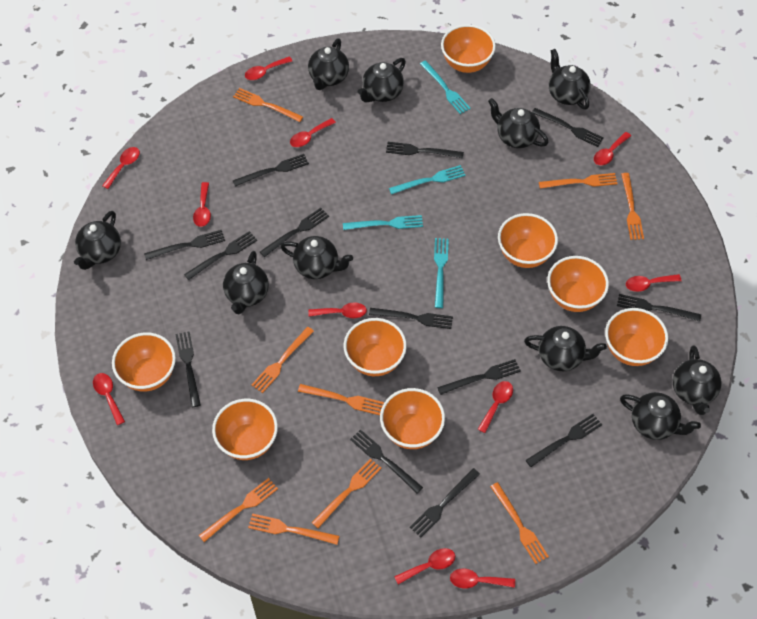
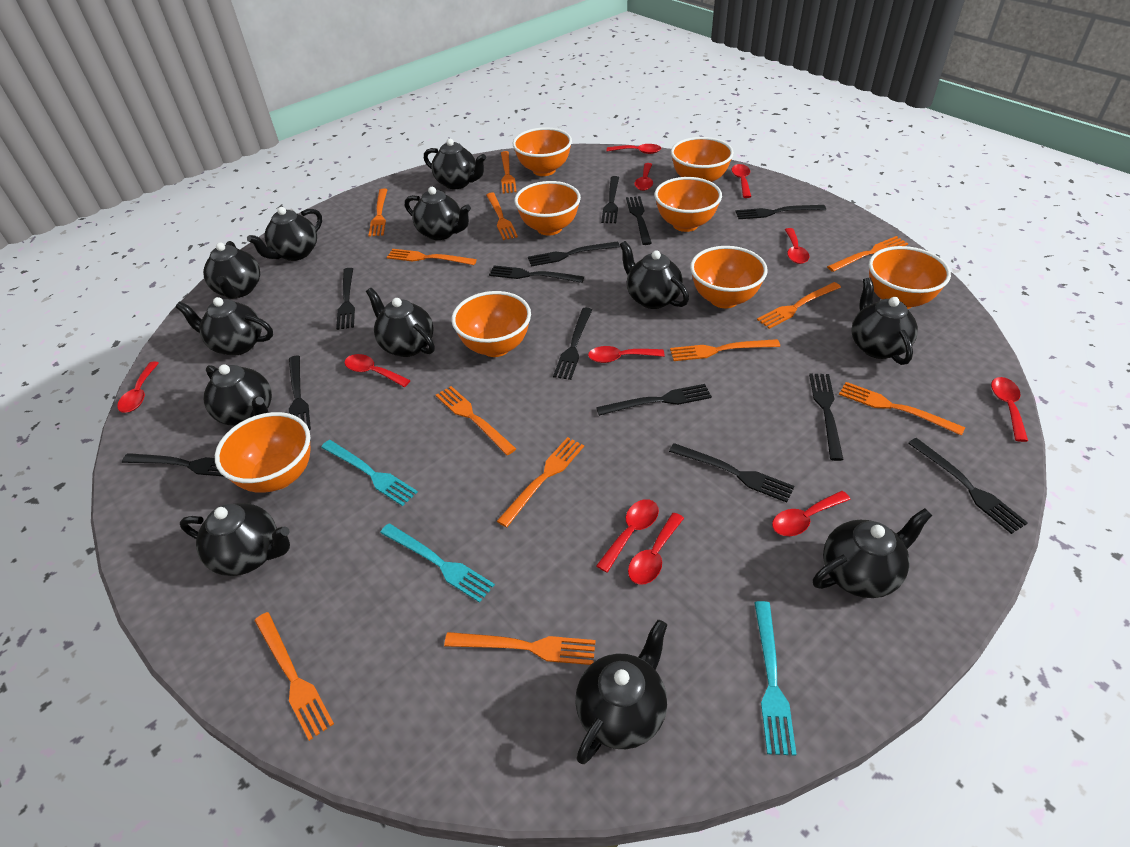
black teapot: 10 -> 12
orange fork: 9 -> 12
turquoise fork: 4 -> 3

